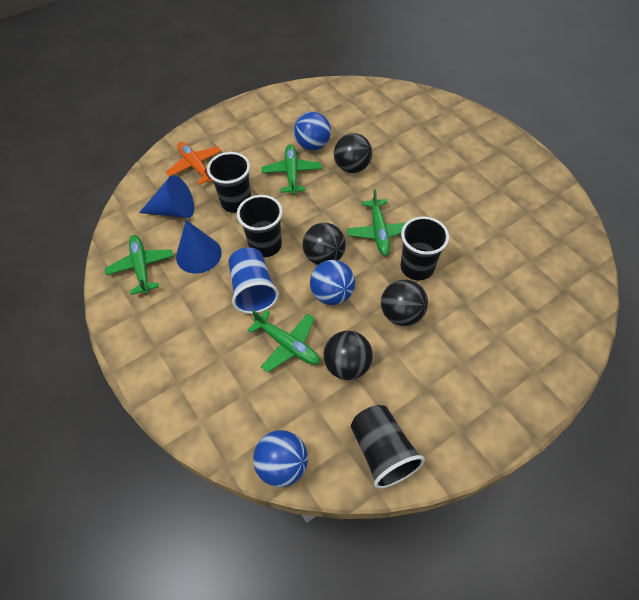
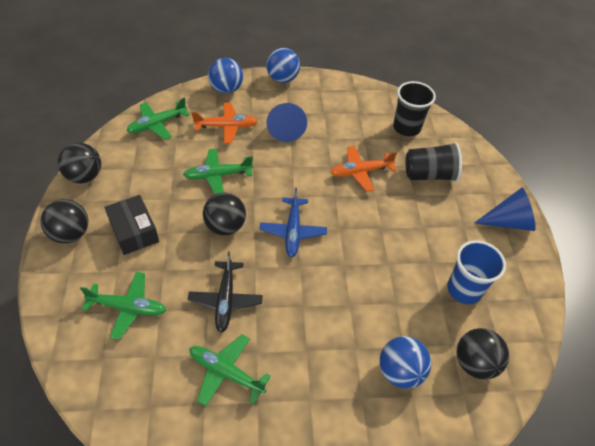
black box: 0 -> 1
black cup: 4 -> 2
black plane: 0 -> 1
blue plane: 0 -> 1
orange plane: 1 -> 2

